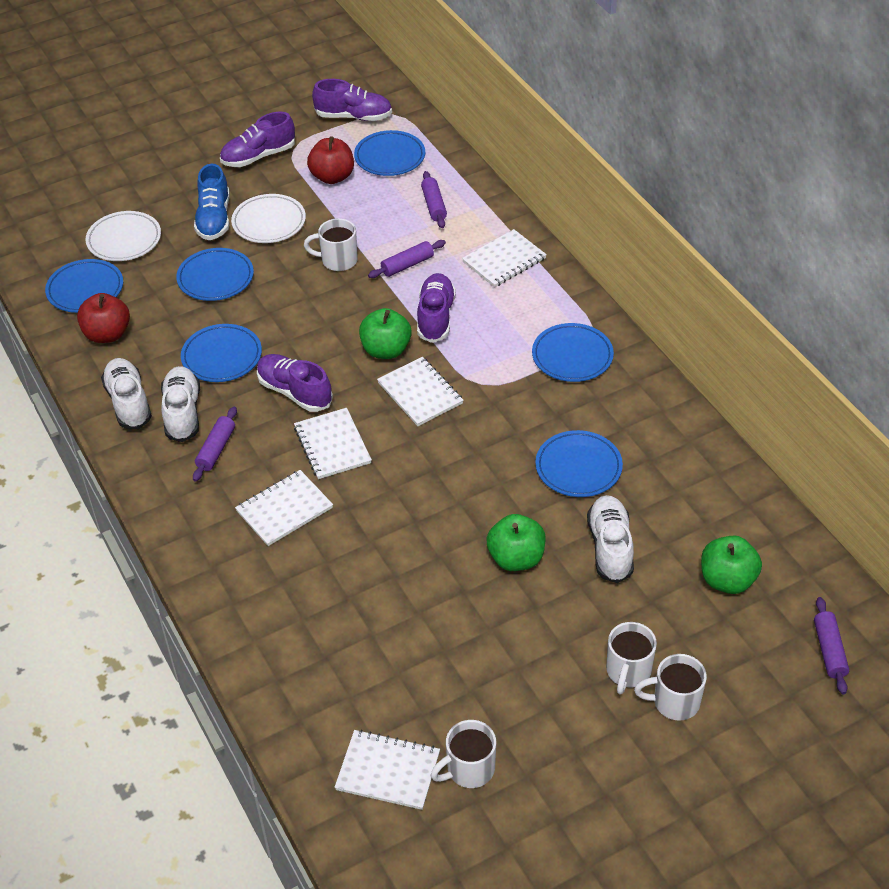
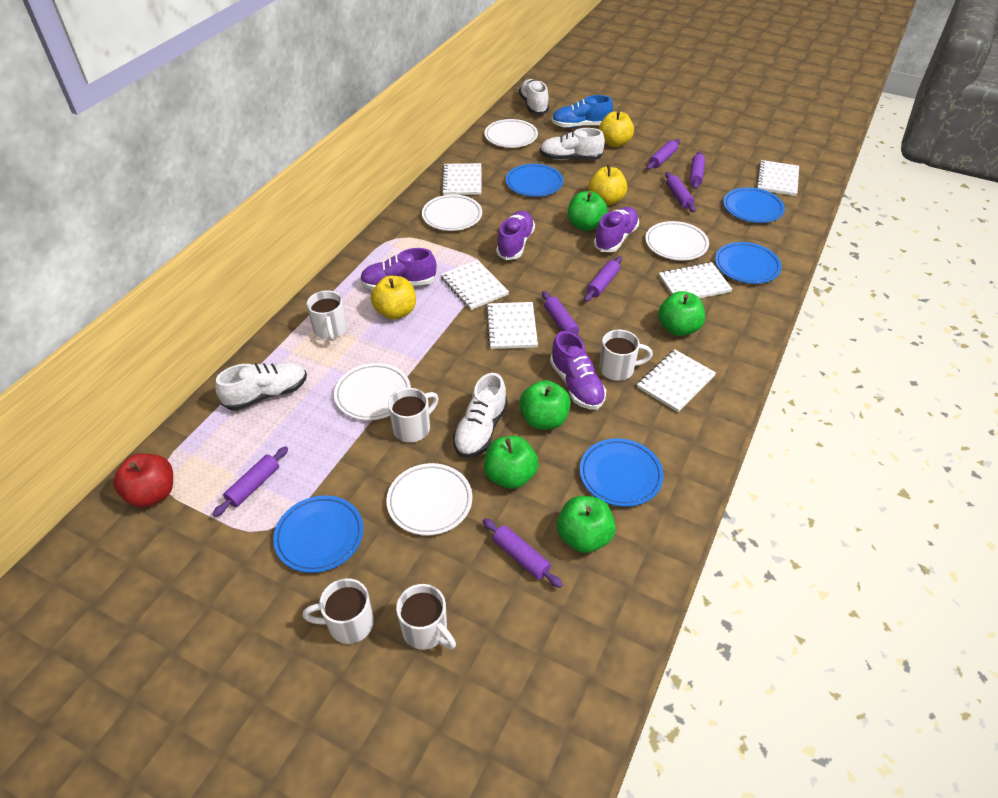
blue plate: 6 -> 5
green apple: 3 -> 5
purple rolling pin: 4 -> 7
red apple: 2 -> 1
white mug: 4 -> 5
white notebook: 5 -> 6
white plate: 2 -> 5
white shoe: 3 -> 4
yellow apple: 0 -> 3

